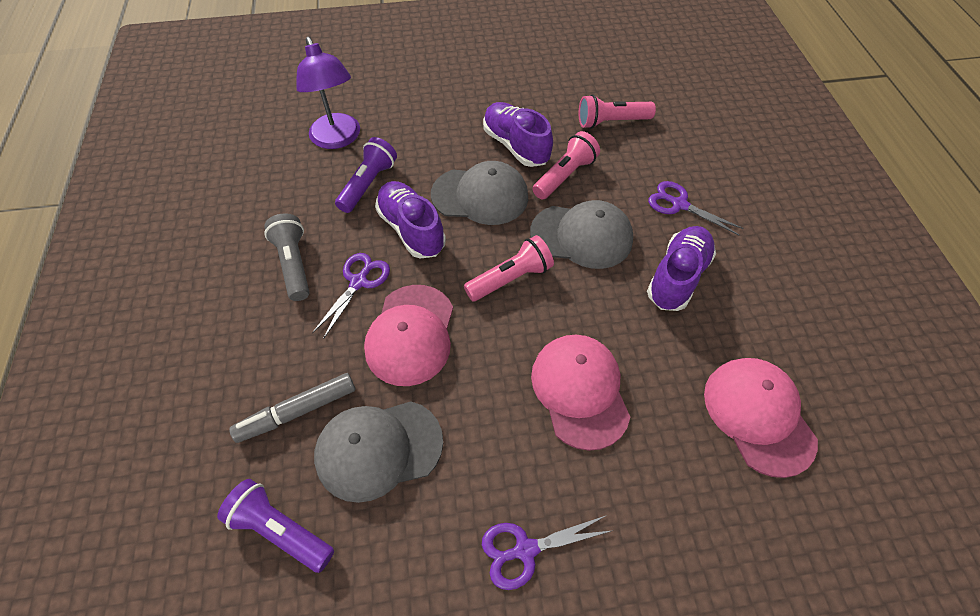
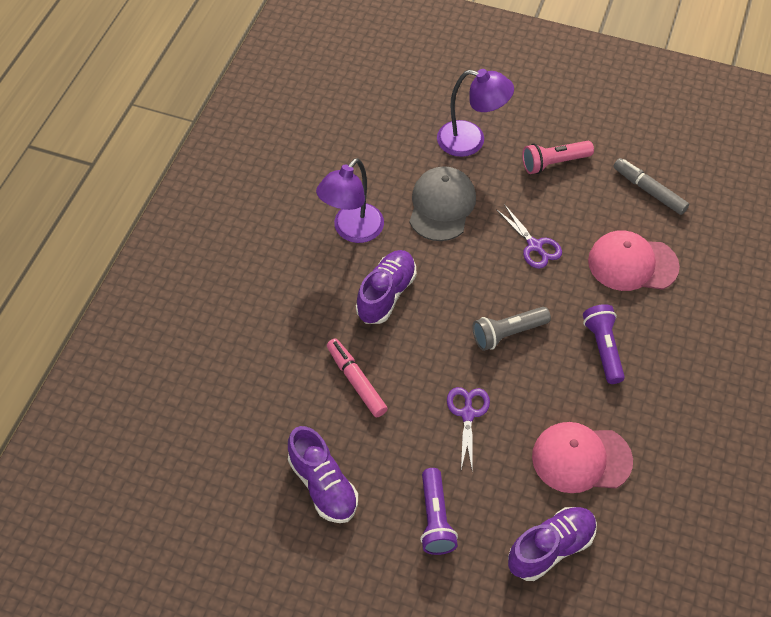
grey cap: 3 -> 1
pink cap: 3 -> 2
pink flashlight: 3 -> 1
pink marker: 0 -> 1
purple lamp: 1 -> 2
purple scissors: 3 -> 2

